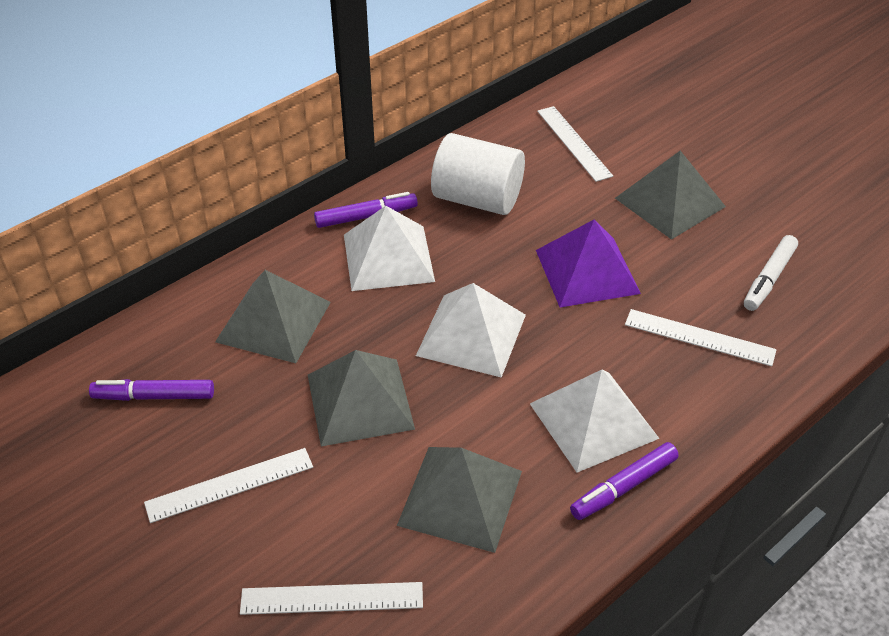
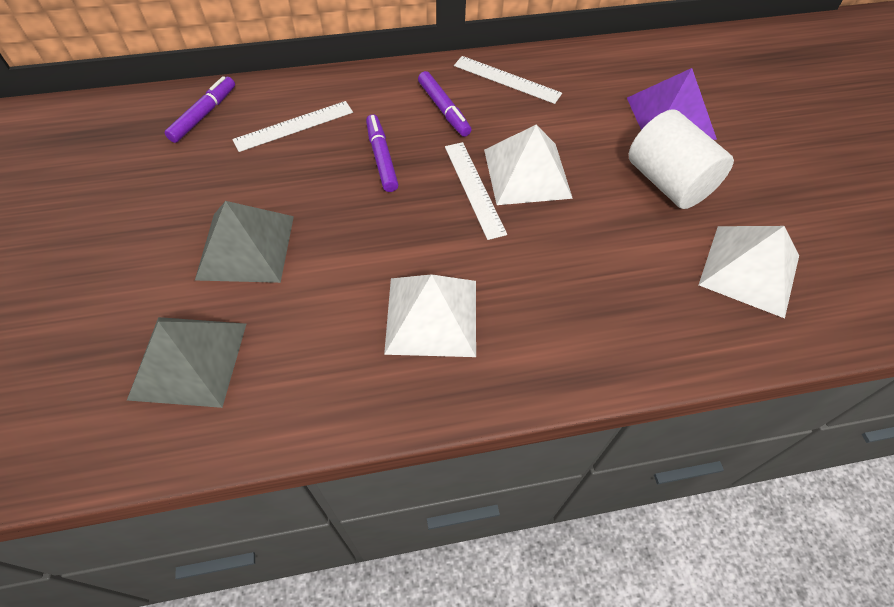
grey pyramid: 4 -> 2
white marker: 1 -> 0
white ruler: 4 -> 3

